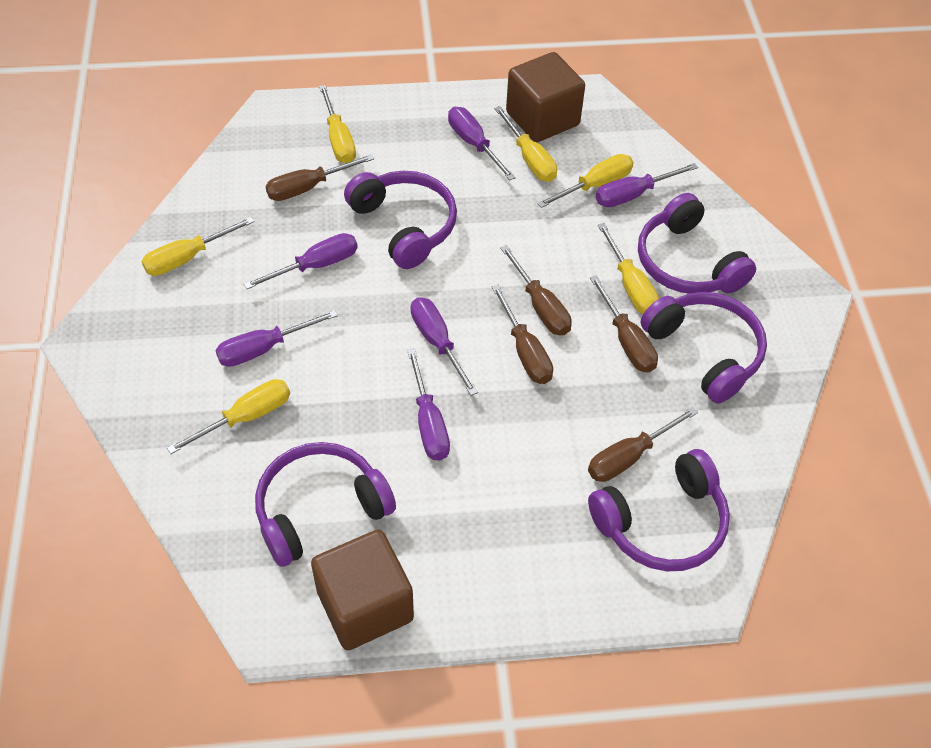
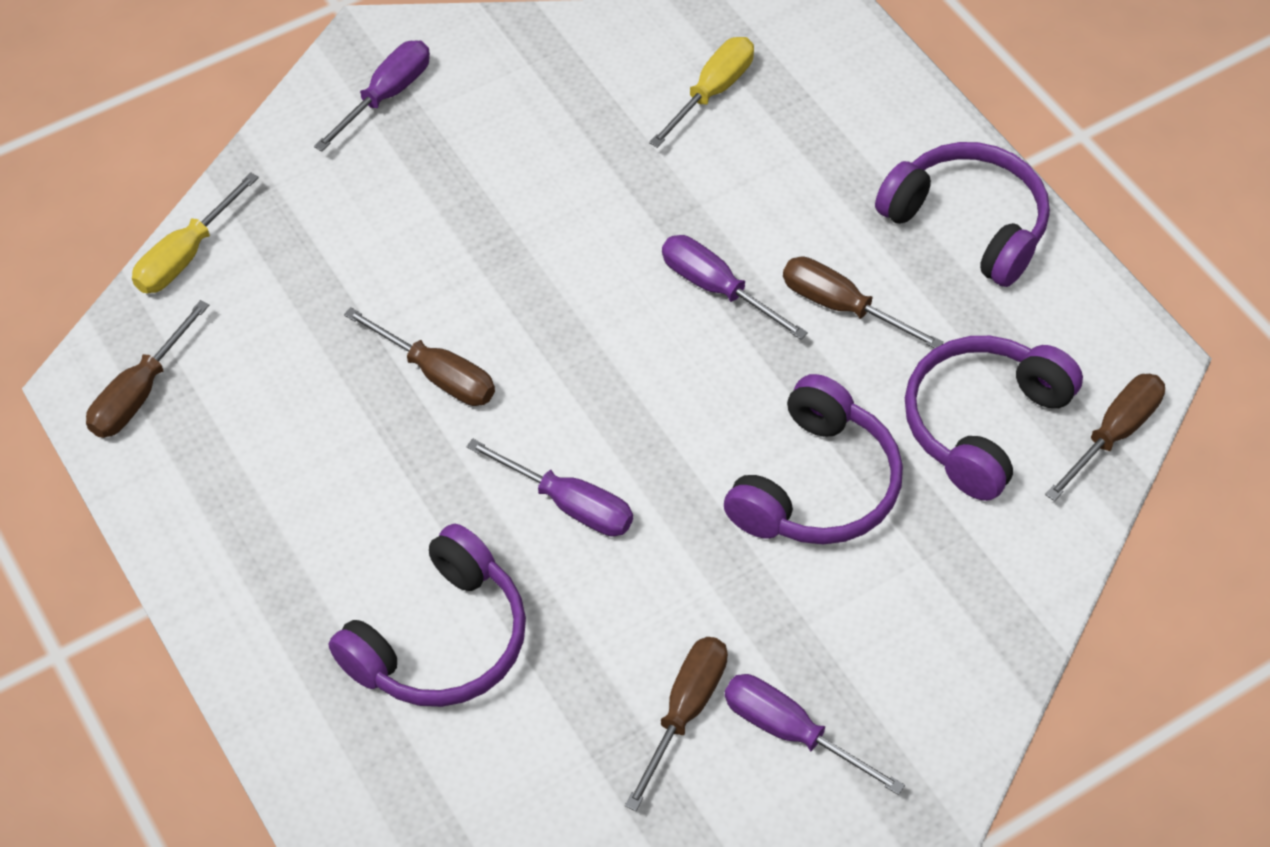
brown cube: 2 -> 0
purple headphones: 5 -> 4
purple screwdriver: 6 -> 4
yellow screwdriver: 6 -> 2

